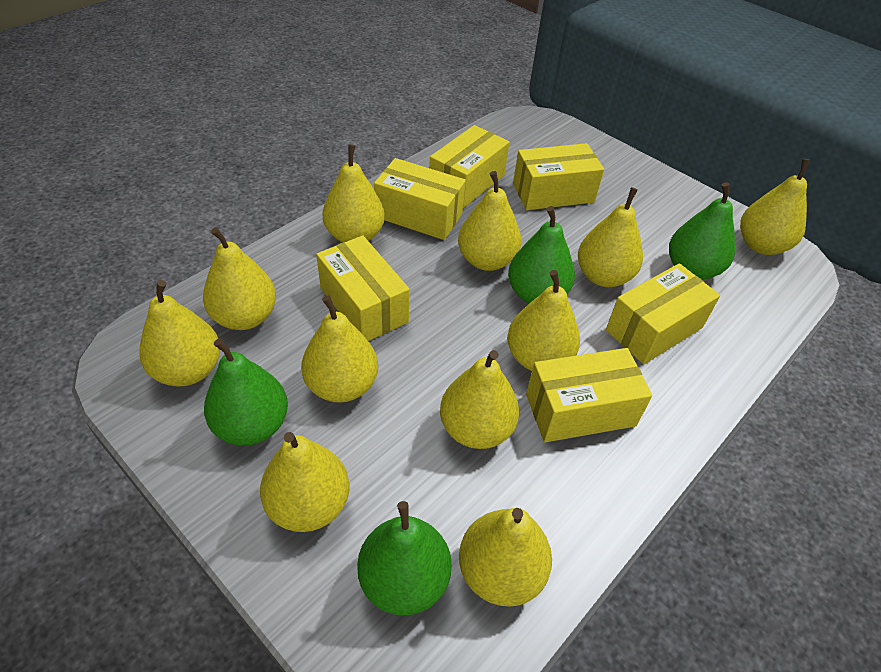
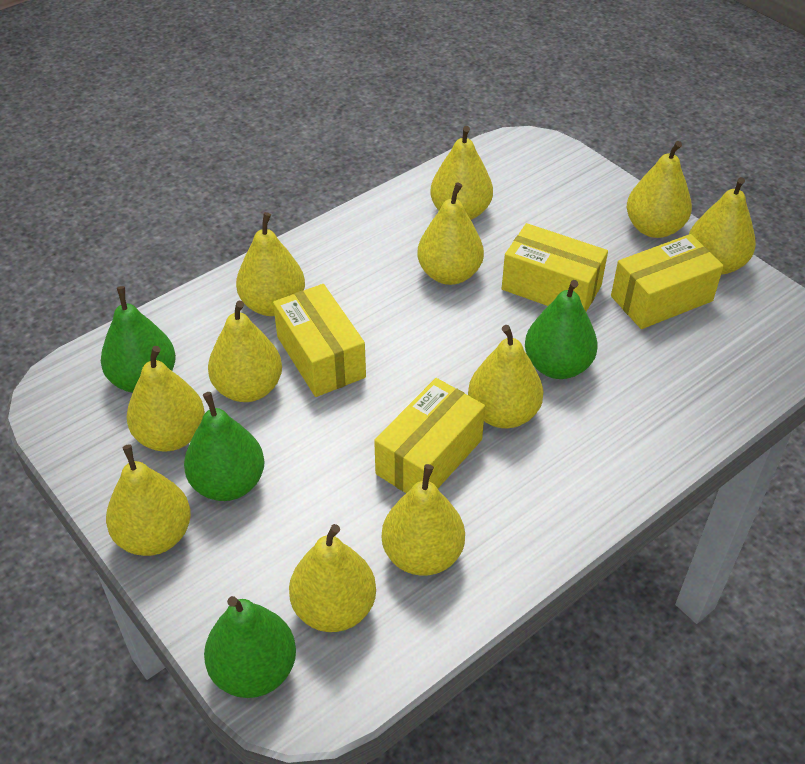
yellow box: 6 -> 4

